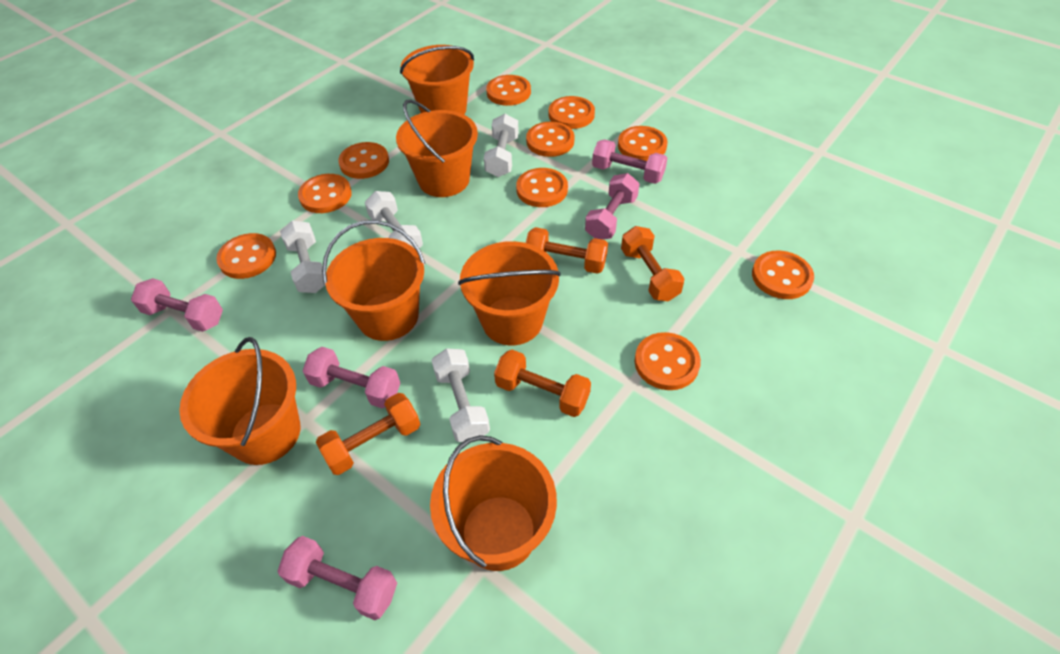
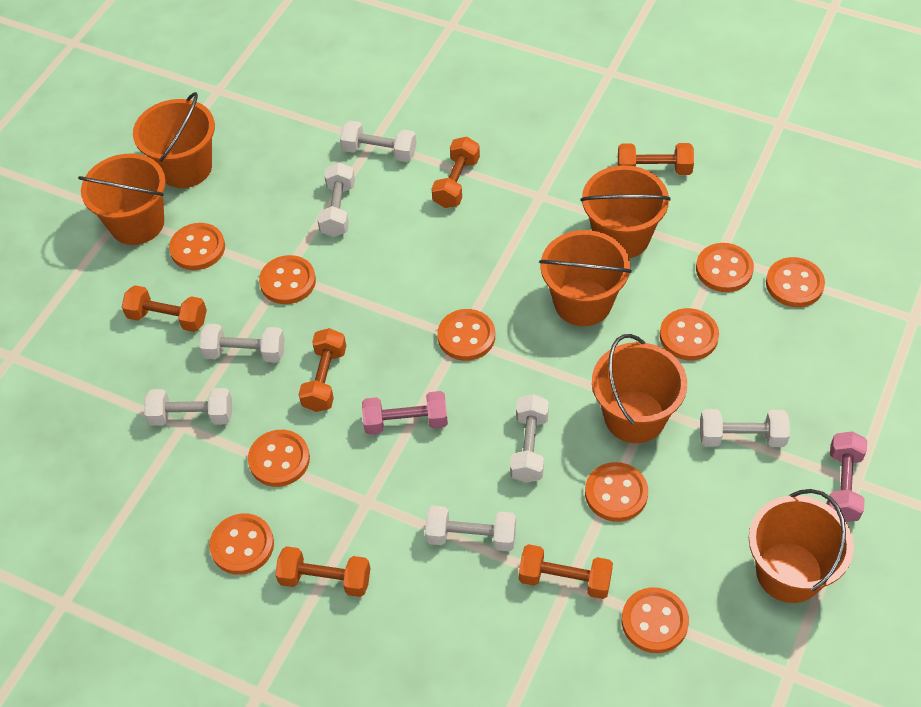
orange dumbbell: 4 -> 6
pink dumbbell: 5 -> 2
white dumbbell: 4 -> 7

